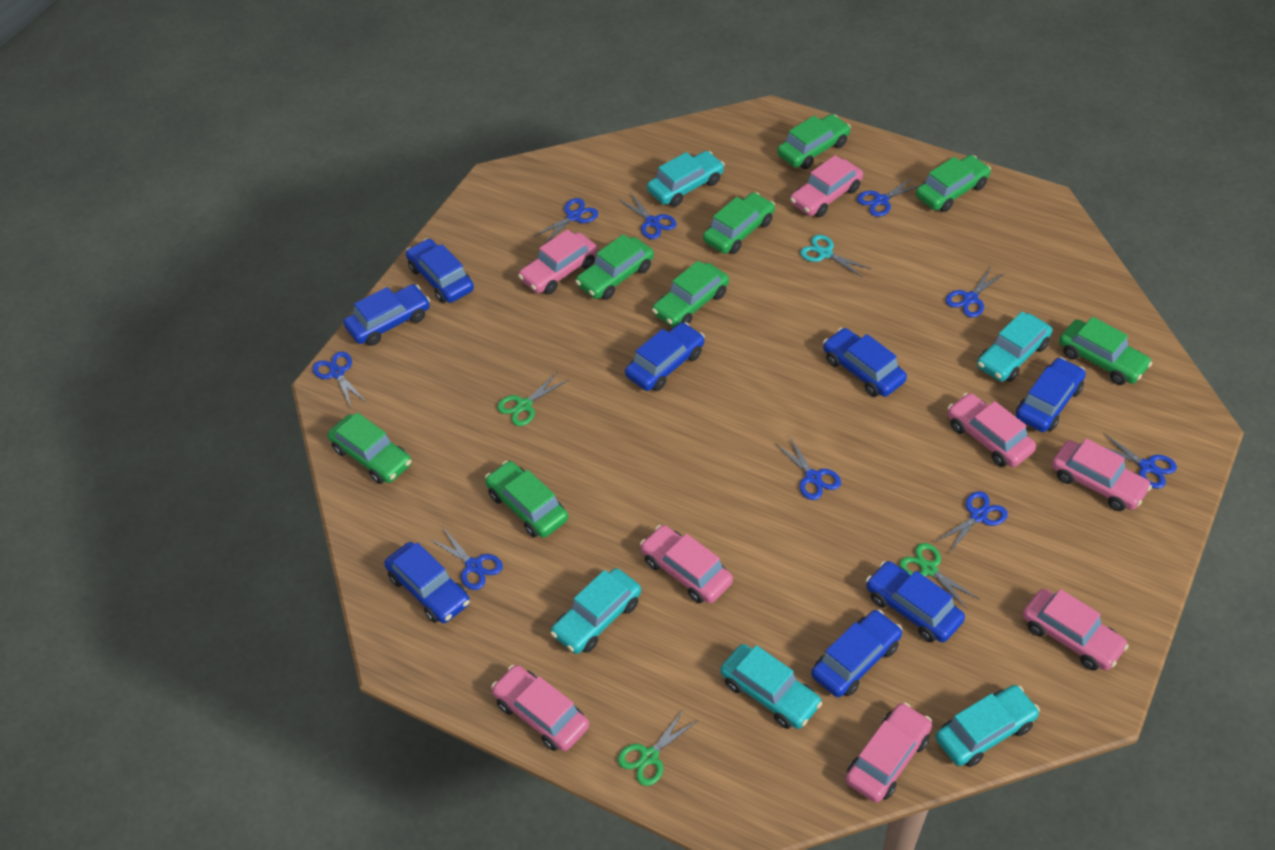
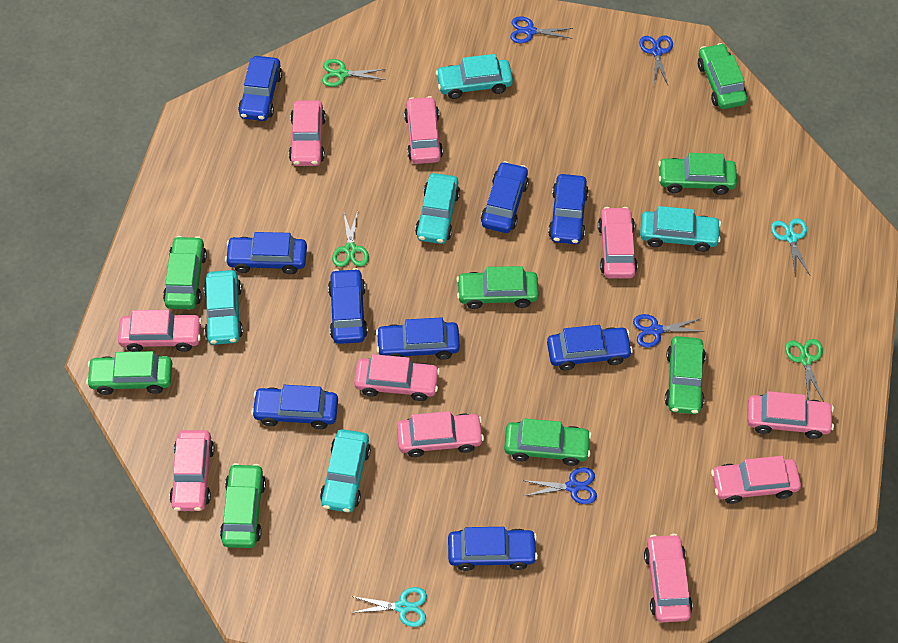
blue car: 8 -> 9
blue scissors: 9 -> 4
pink car: 8 -> 10
turquoise scissors: 1 -> 2

